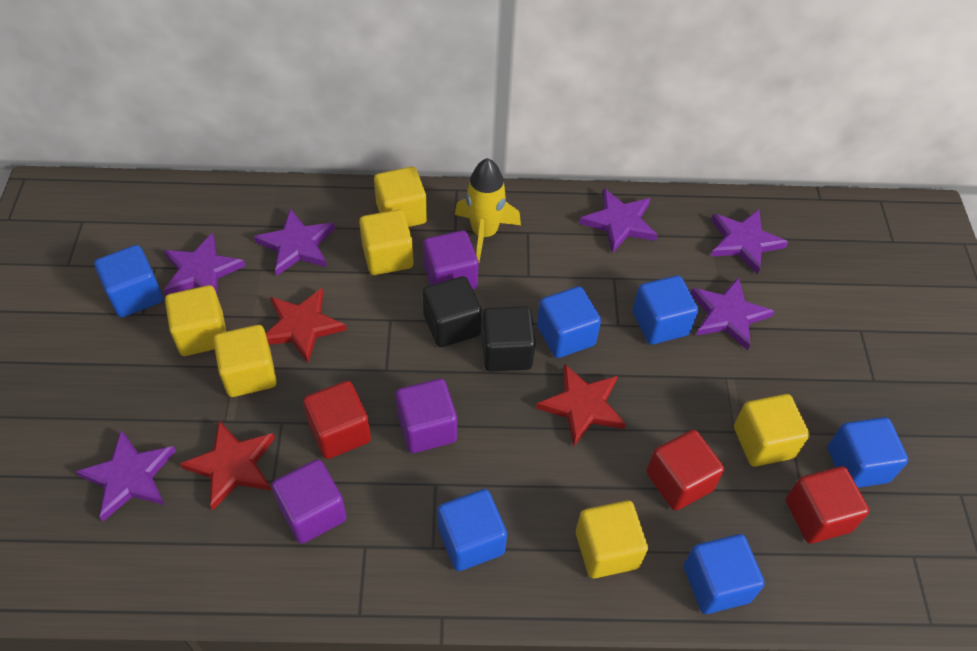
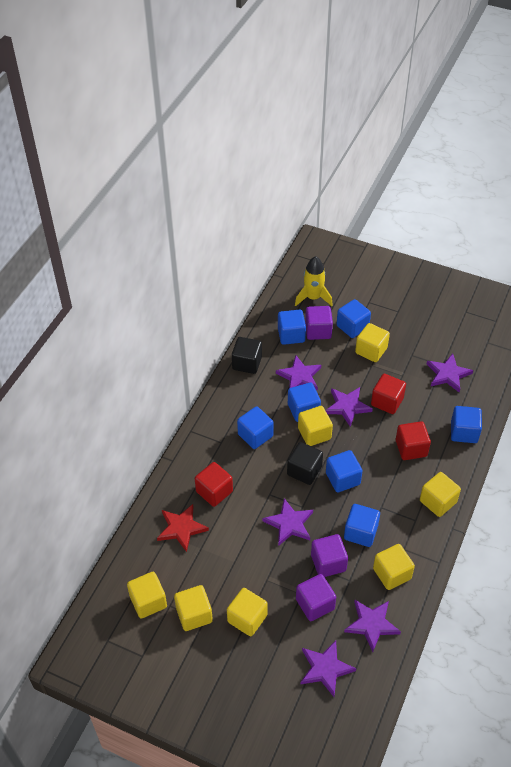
blue cube: 6 -> 7
red star: 3 -> 1
yellow cube: 6 -> 7

